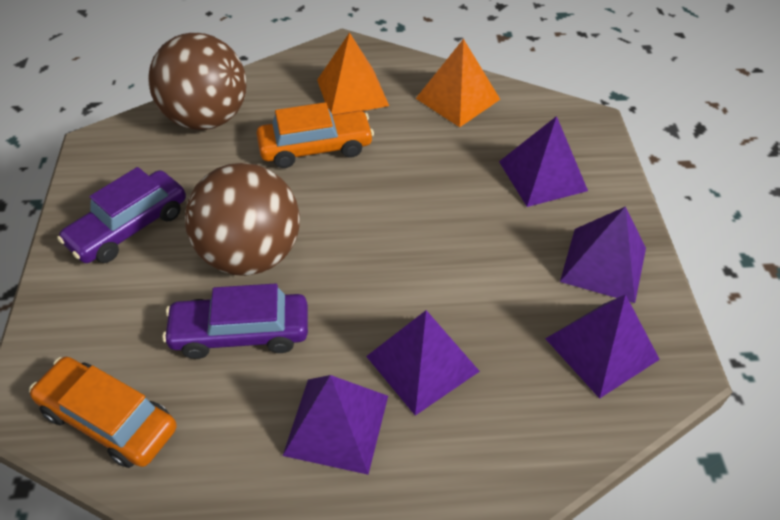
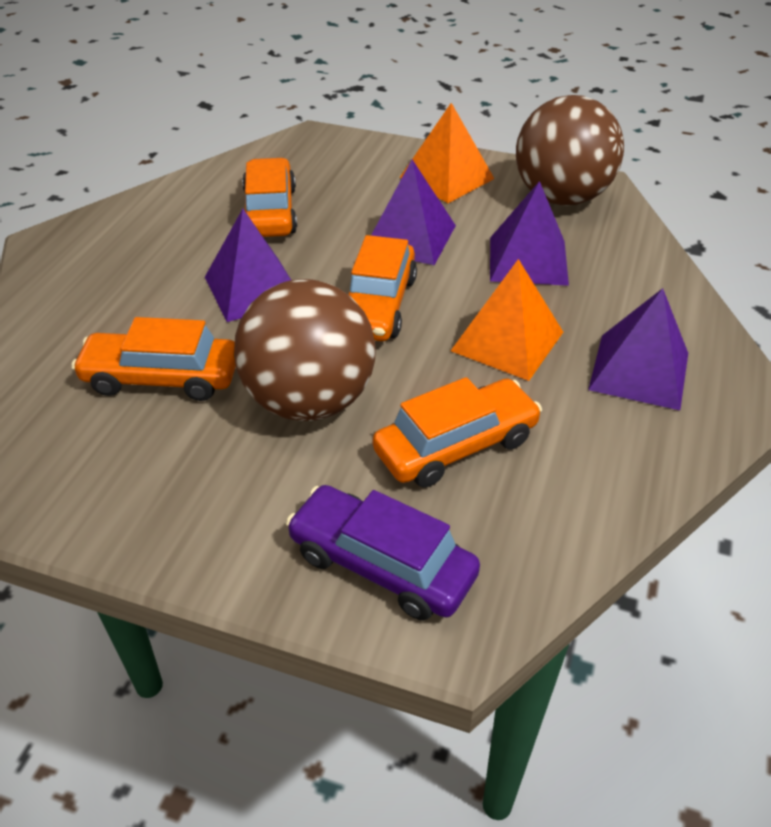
orange car: 2 -> 4
purple car: 2 -> 1
purple pyramid: 5 -> 4

